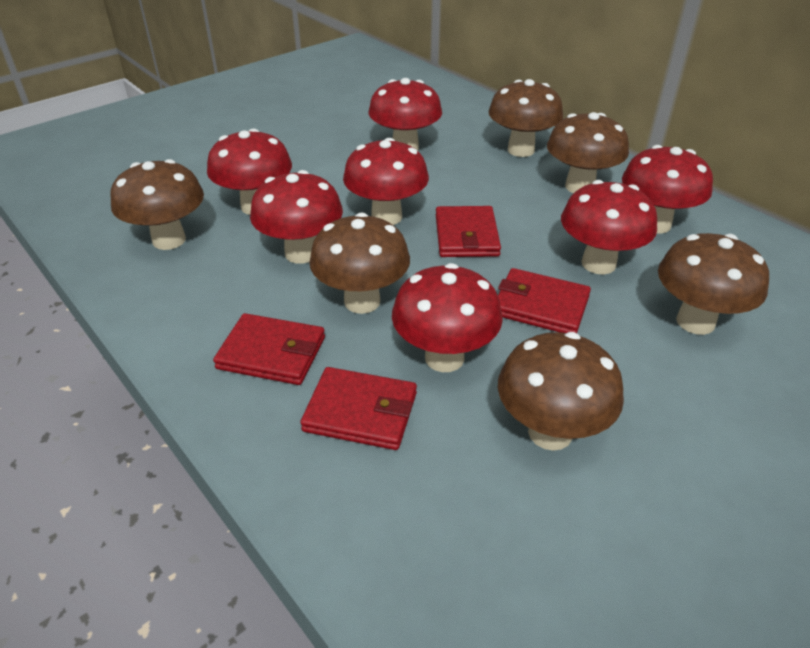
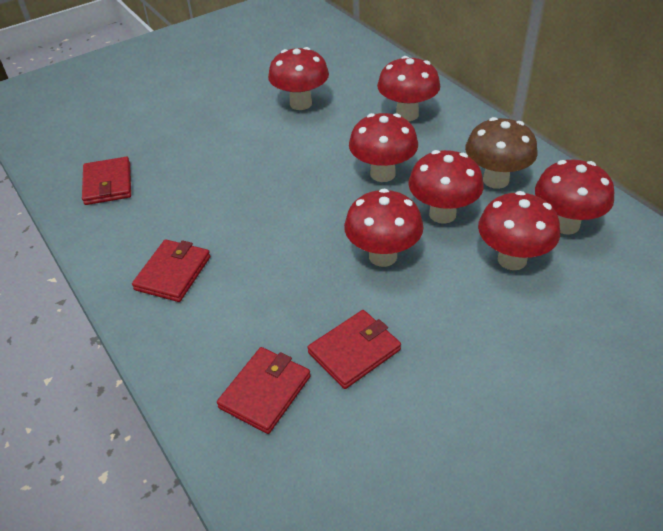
brown mushroom: 6 -> 1

